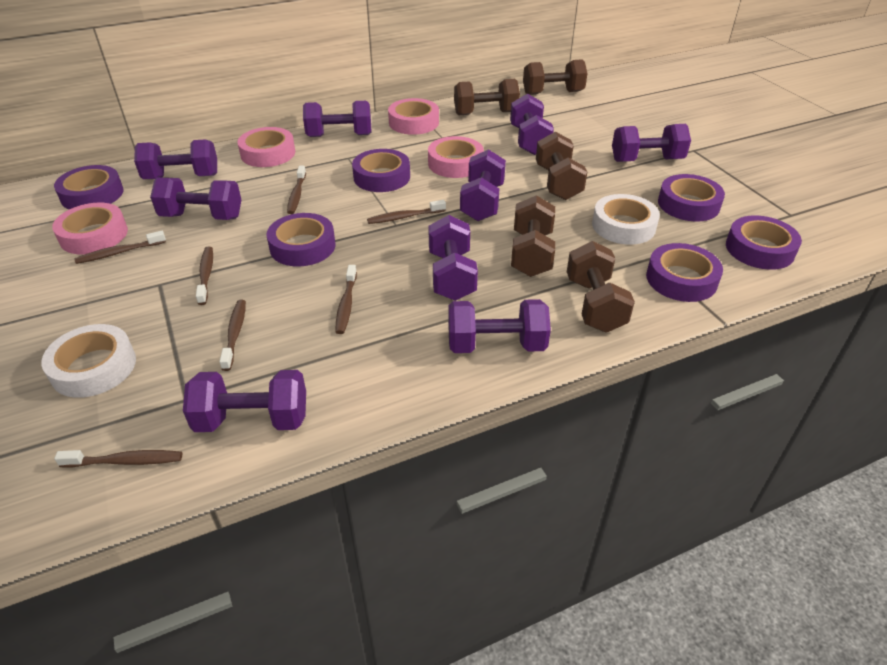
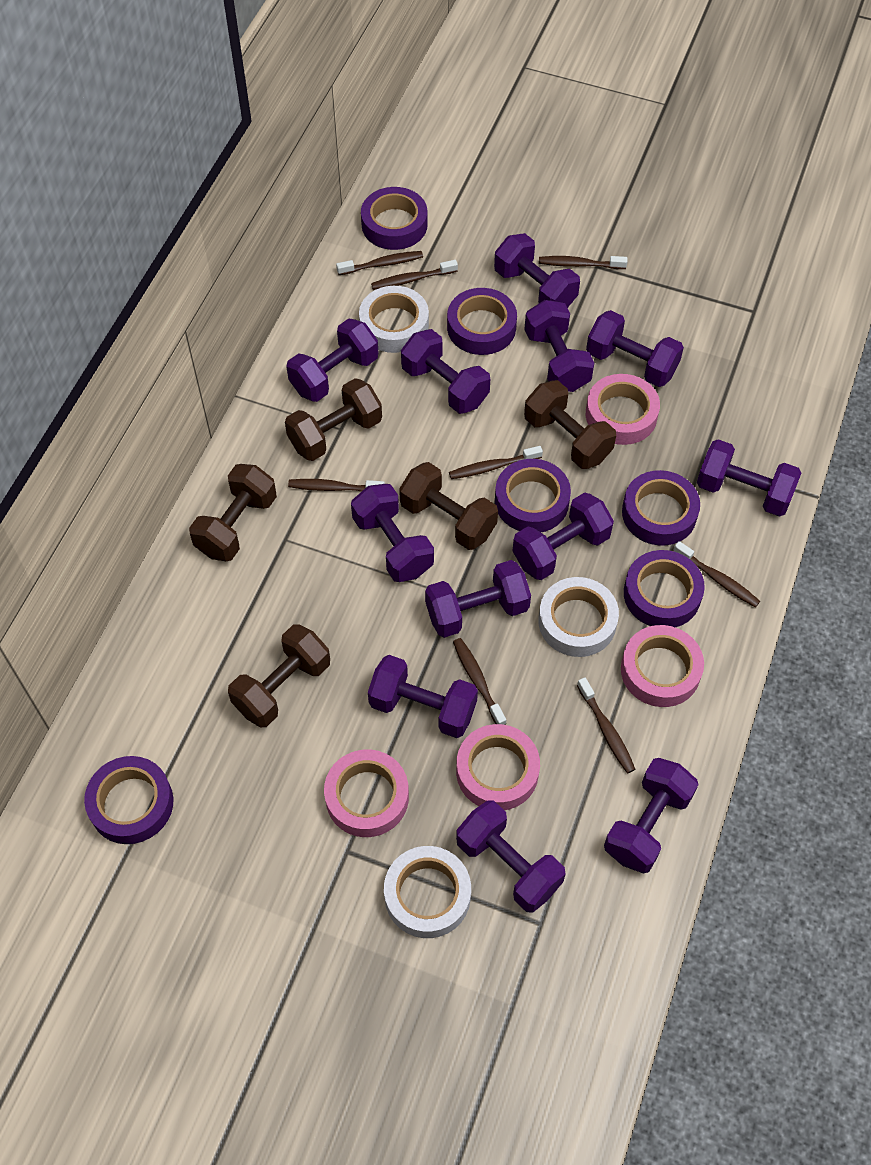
brown toothbrush: 7 -> 8
purple dumbbell: 9 -> 12
white tape: 2 -> 3

